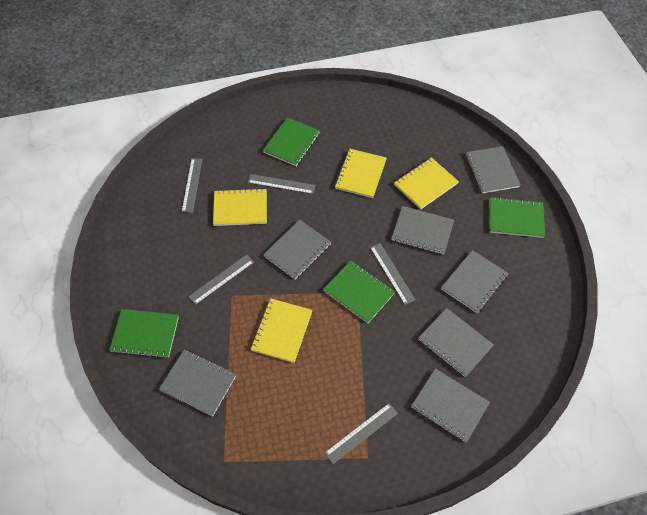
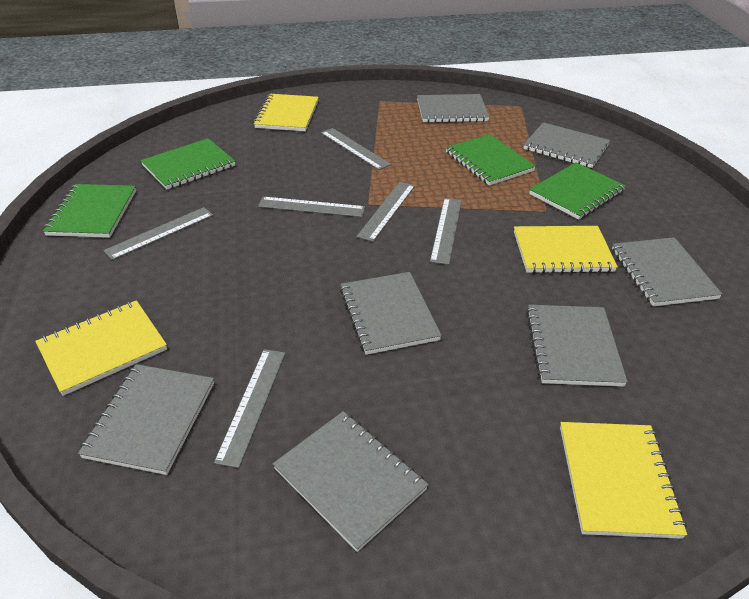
grey ruler: 5 -> 6

